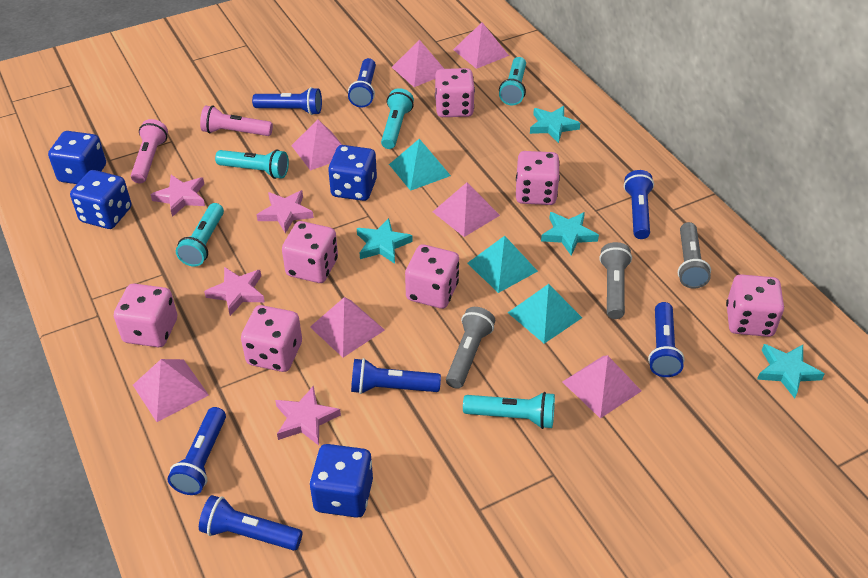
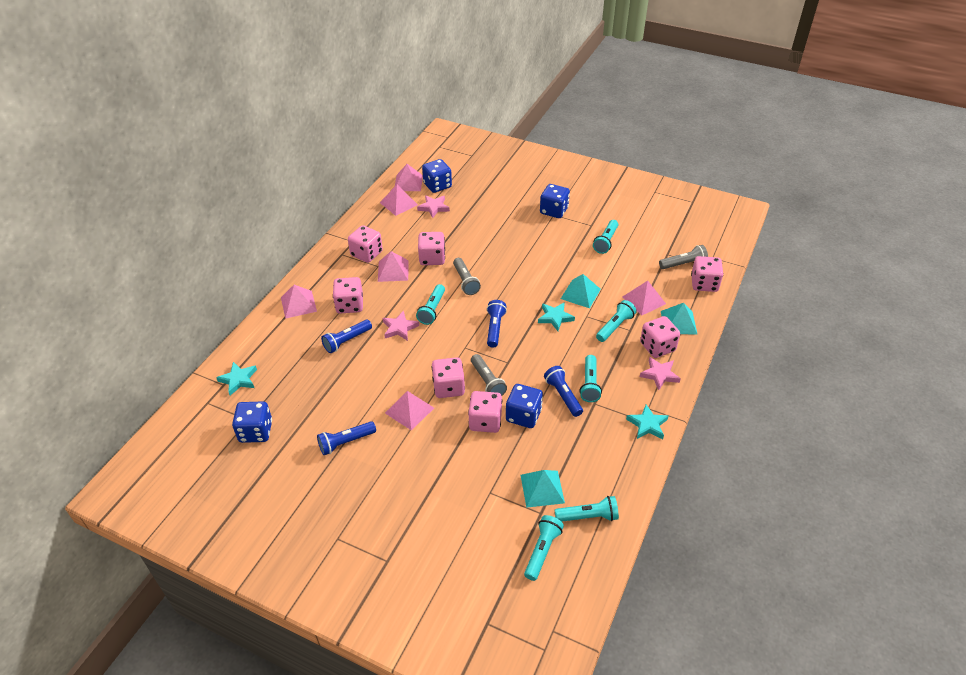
blue flashlight: 7 -> 4
pink flashlight: 2 -> 0
pink pyramid: 7 -> 6
pink star: 4 -> 3
turquoise flashlight: 5 -> 6
turquoise star: 4 -> 3

